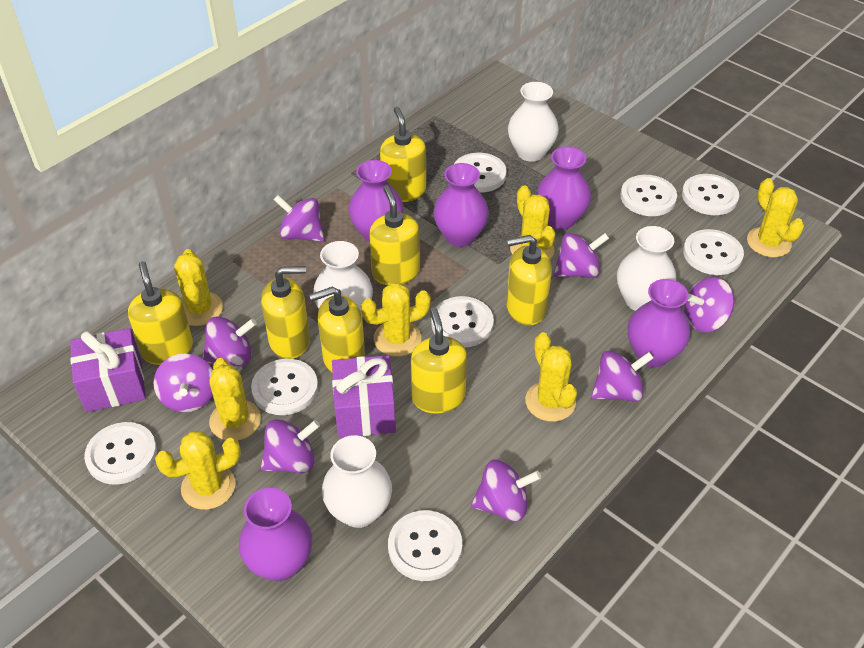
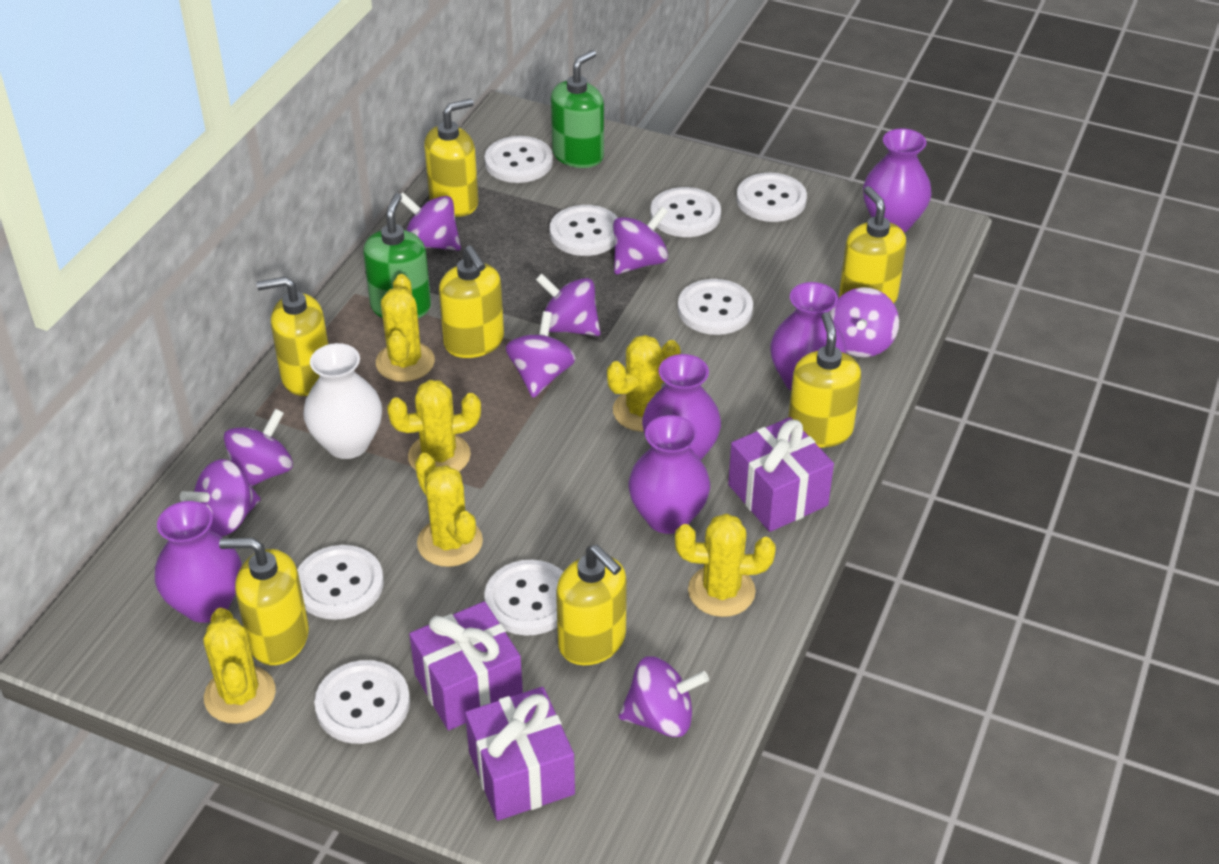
green soap dispenser: 0 -> 2
purple gift: 2 -> 3
white vase: 4 -> 1
yellow cactus: 7 -> 6

